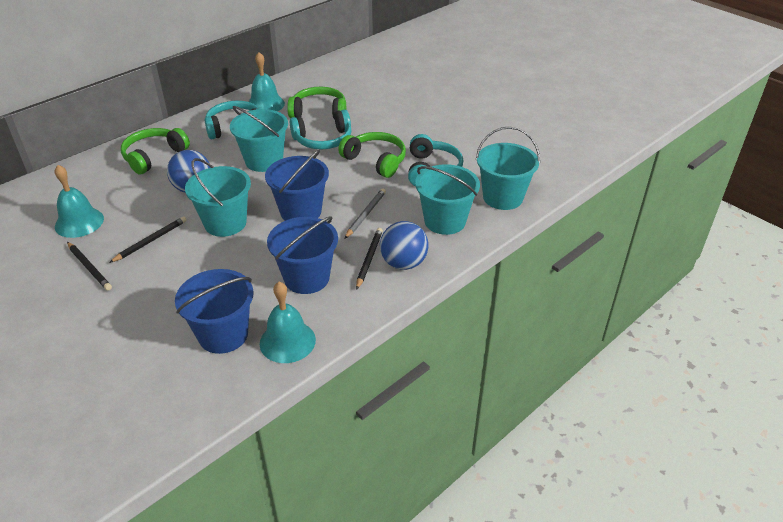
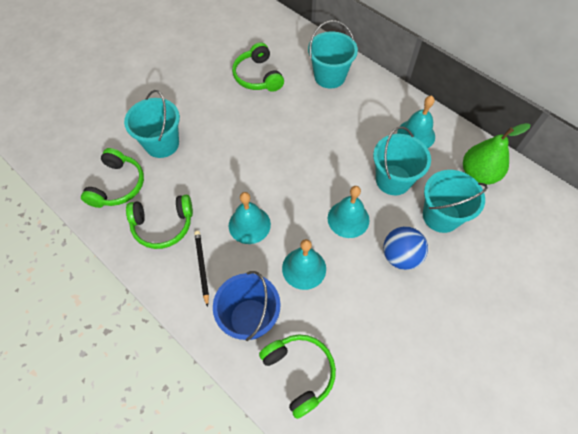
black pencil: 3 -> 1
blue ball: 2 -> 1
blue bucket: 3 -> 1
green headphones: 3 -> 4
green pear: 0 -> 1
grey pencil: 1 -> 0
turquoise bell: 3 -> 4
turquoise headphones: 3 -> 0

